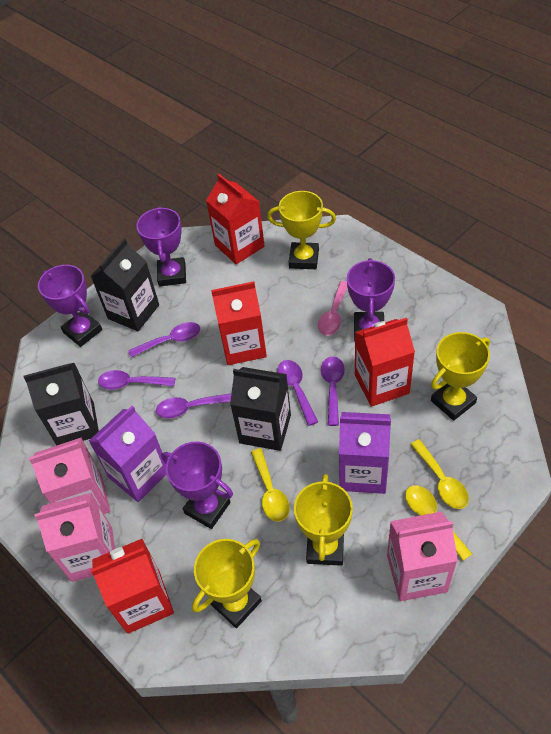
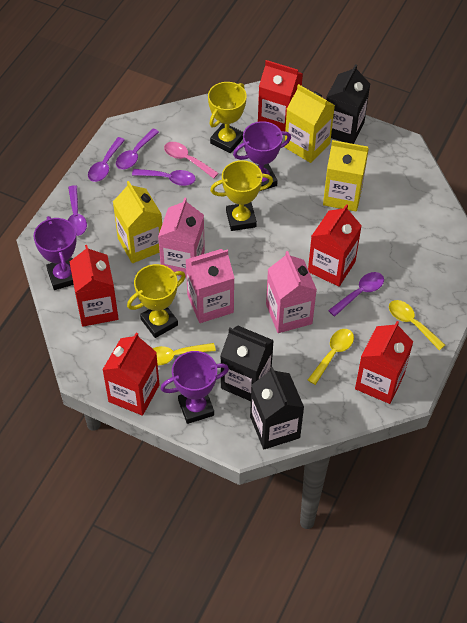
purple carton: 2 -> 0
purple trophy: 4 -> 3
red carton: 4 -> 5
yellow carton: 0 -> 3
yellow trophy: 4 -> 3

